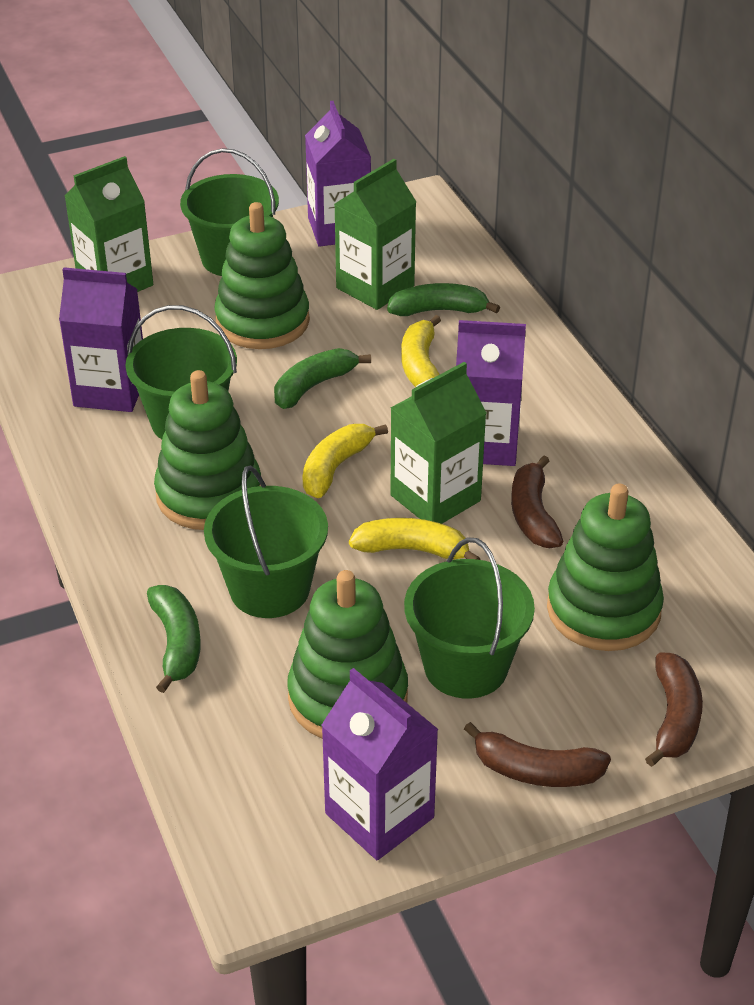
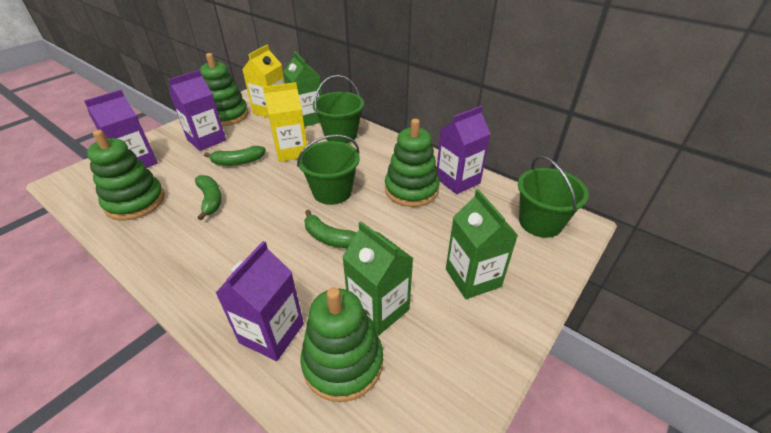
brown banana: 3 -> 0
green bucket: 4 -> 3
yellow banana: 3 -> 0
yellow carton: 0 -> 2

